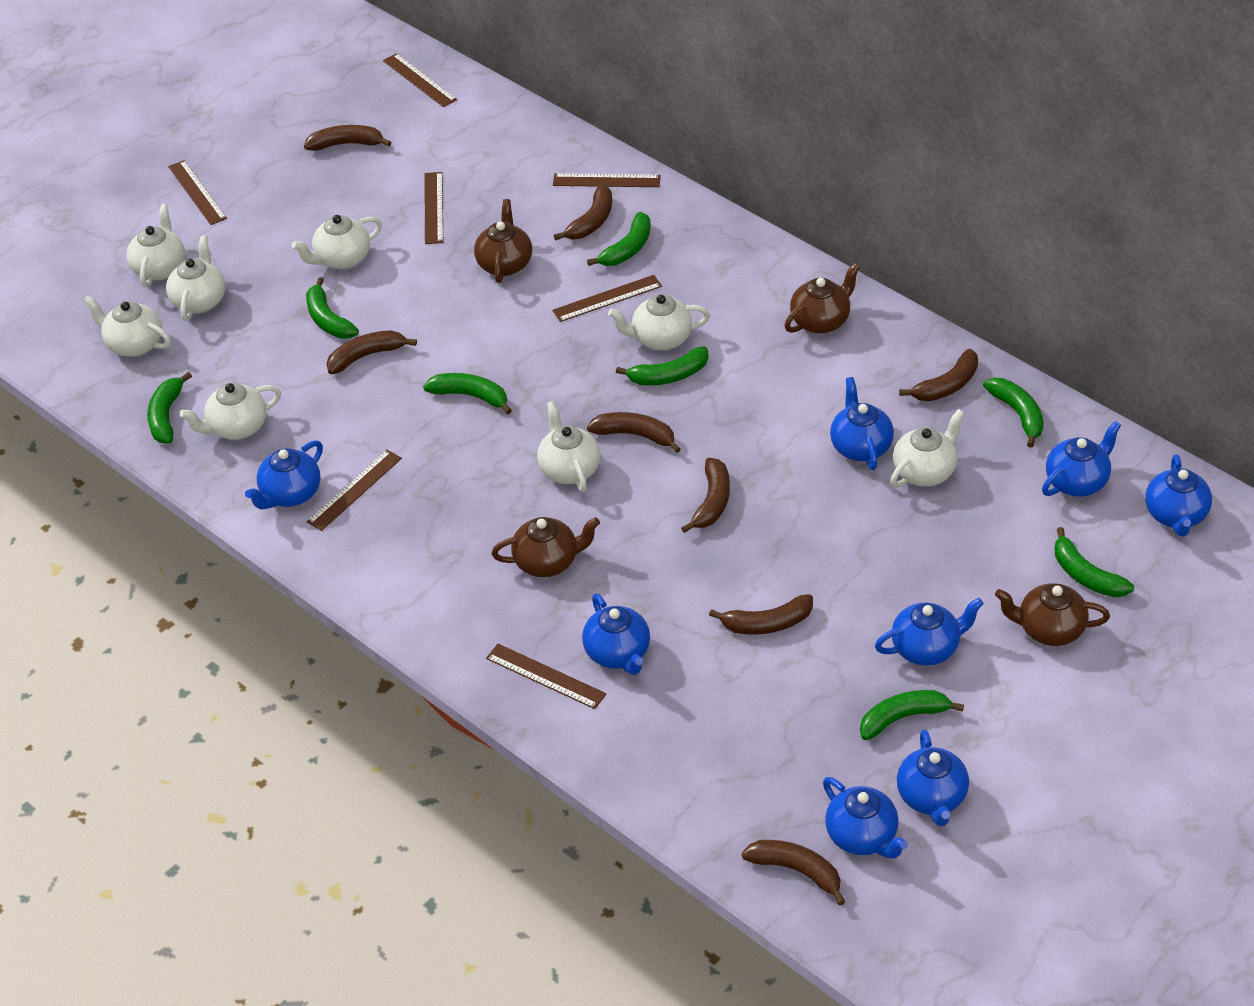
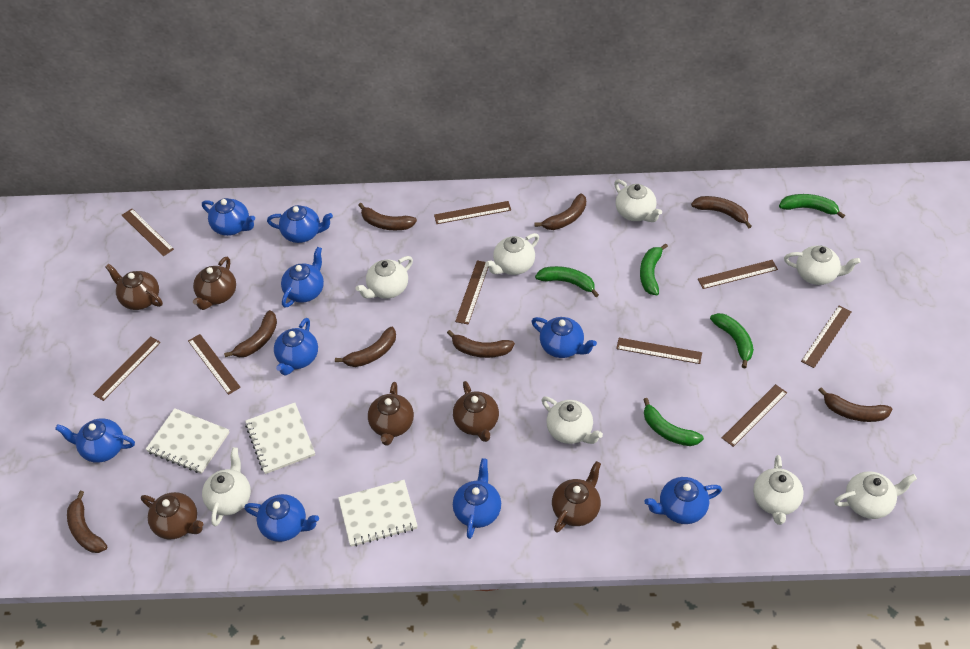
blue teapot: 8 -> 9
brown ruler: 7 -> 9
brown teapot: 4 -> 6
green banana: 8 -> 5
white notebook: 0 -> 3

